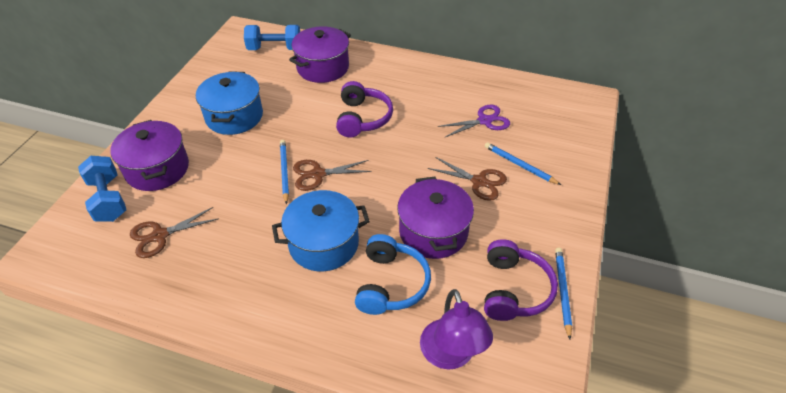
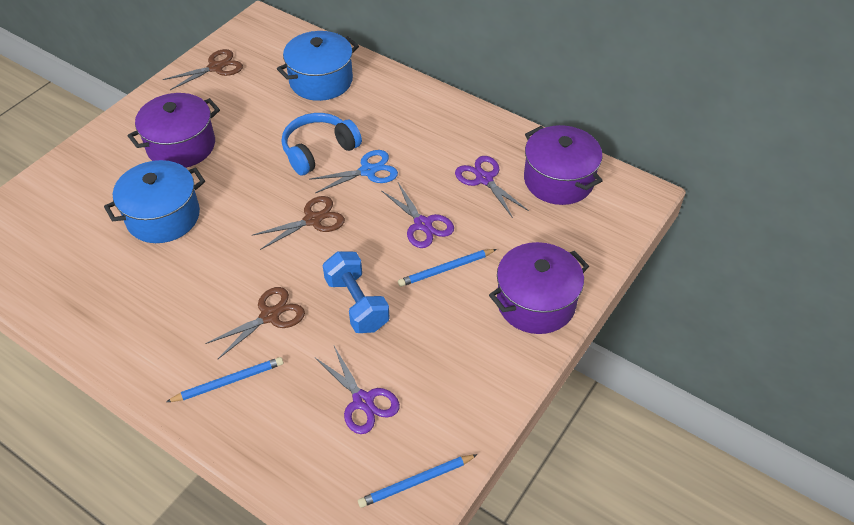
blue dumbbell: 2 -> 1
blue scissors: 0 -> 1
purple headphones: 2 -> 0
purple lamp: 1 -> 0
purple scissors: 1 -> 3

